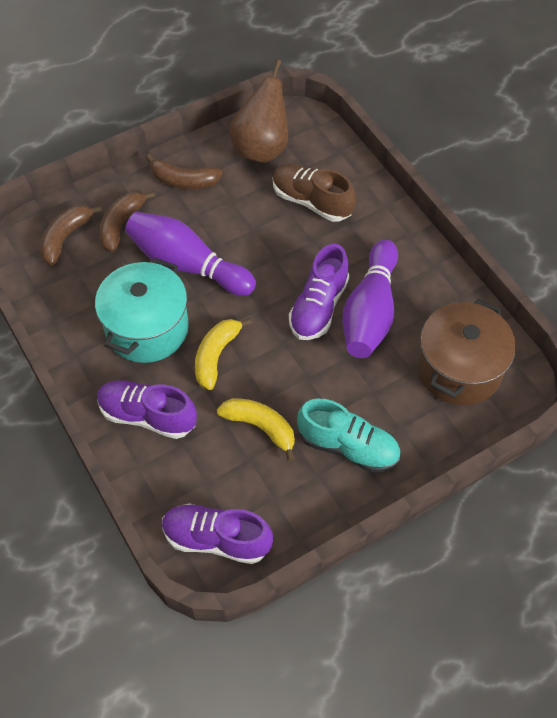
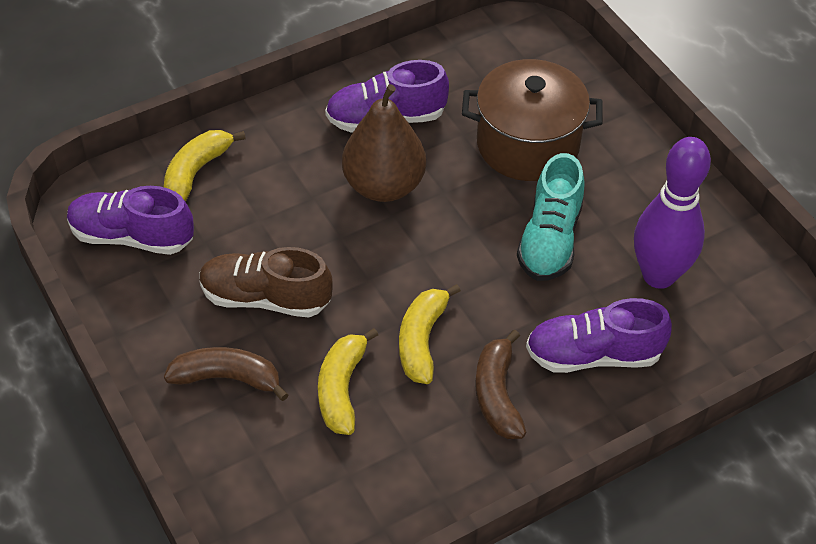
brown banana: 3 -> 2
purple bowling pin: 2 -> 1
turquoise pot: 1 -> 0
yellow banana: 2 -> 3

